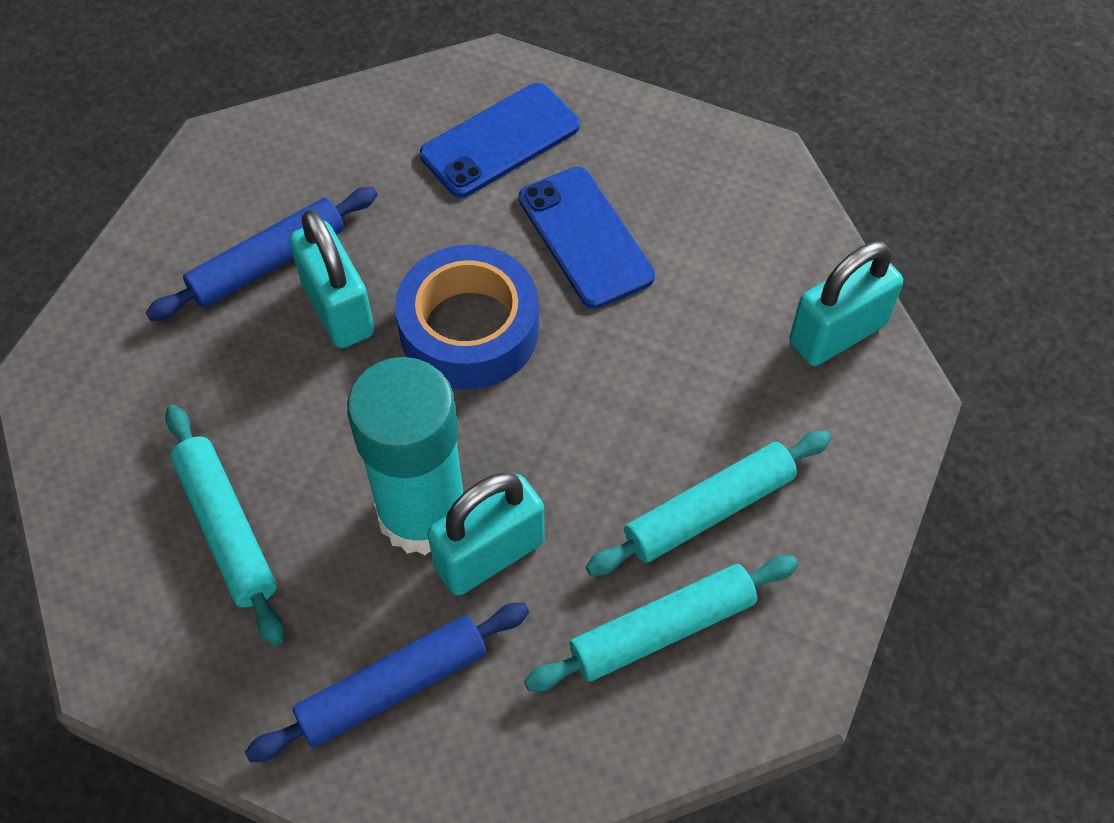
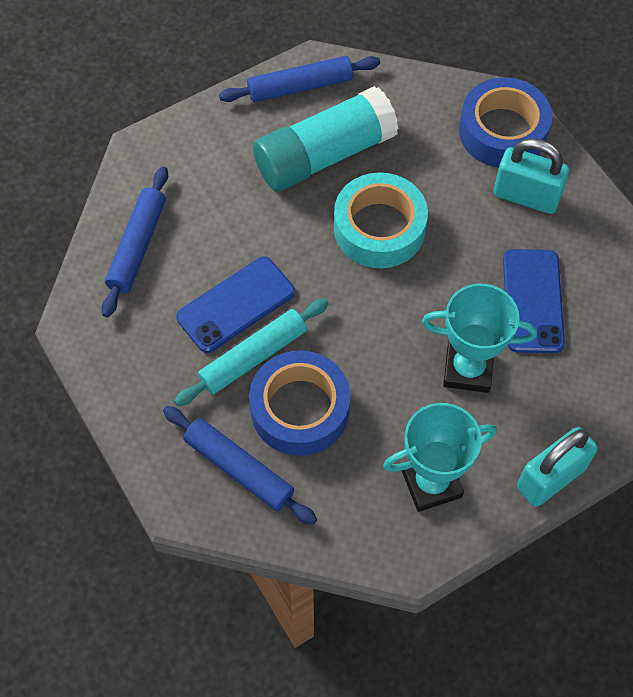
blue rolling pin: 2 -> 3
blue tape: 1 -> 2
turquoise padlock: 3 -> 2
turquoise rolling pin: 3 -> 1
turquoise tape: 0 -> 1
turquoise trophy: 0 -> 2

